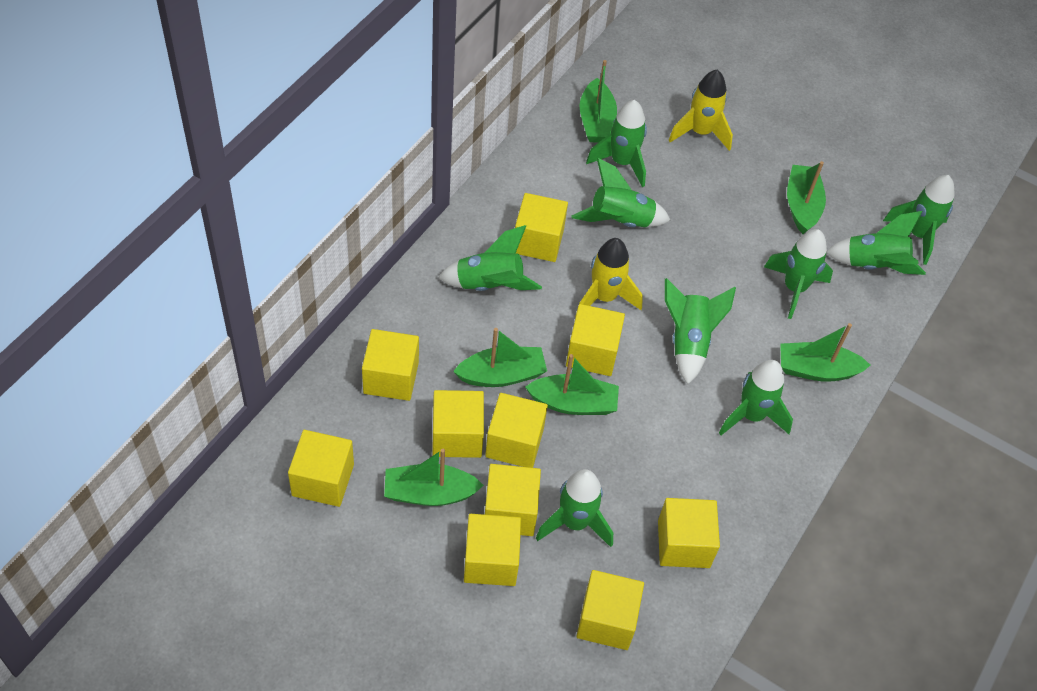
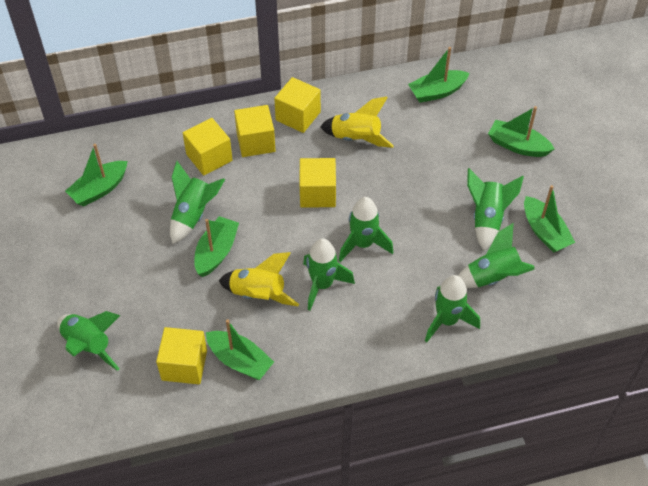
green rocket: 9 -> 7
yellow cube: 10 -> 5

